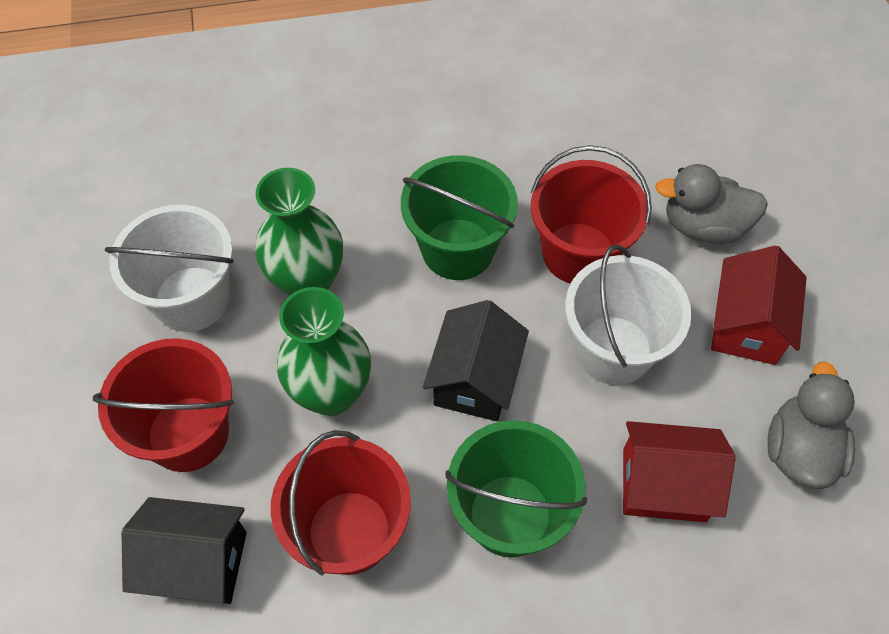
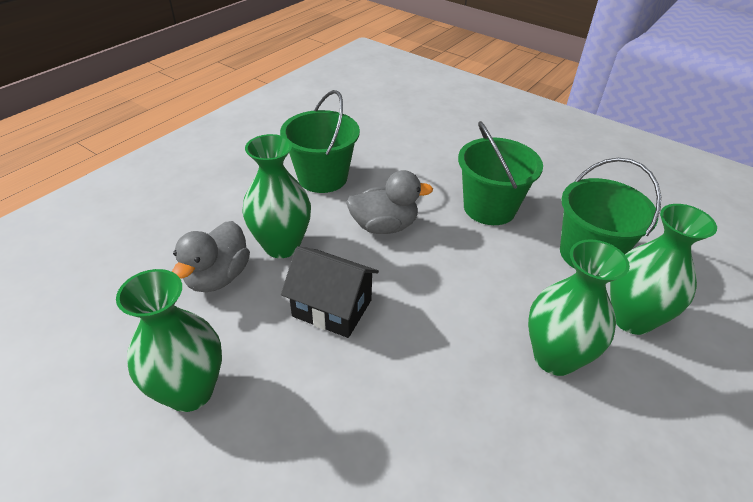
black house: 2 -> 1
green bucket: 2 -> 3
green vase: 2 -> 4
red bucket: 3 -> 0
red house: 2 -> 0
white bucket: 2 -> 0

